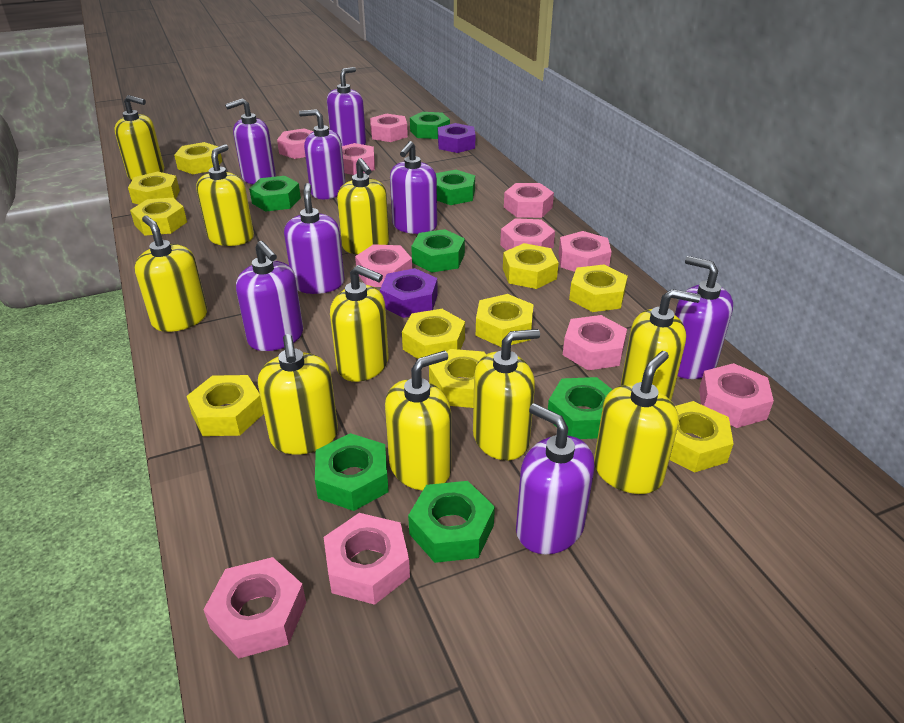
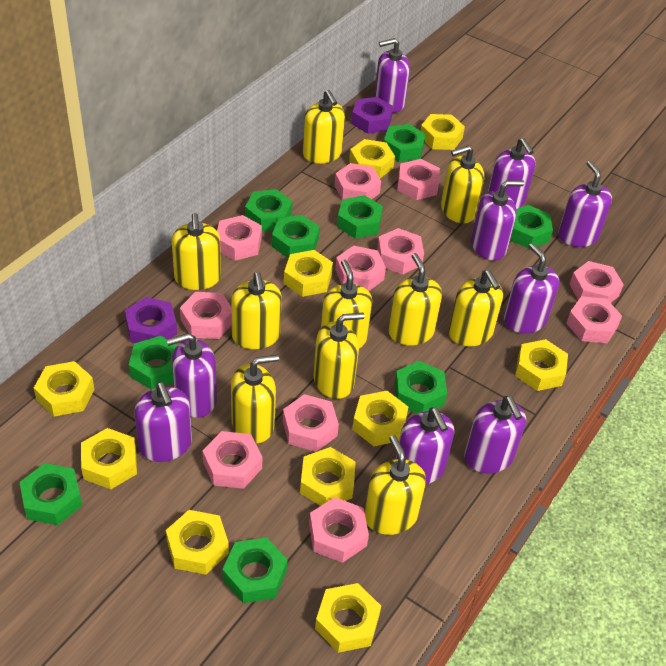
green nut: 7 -> 9
purple soap dispenser: 8 -> 9

